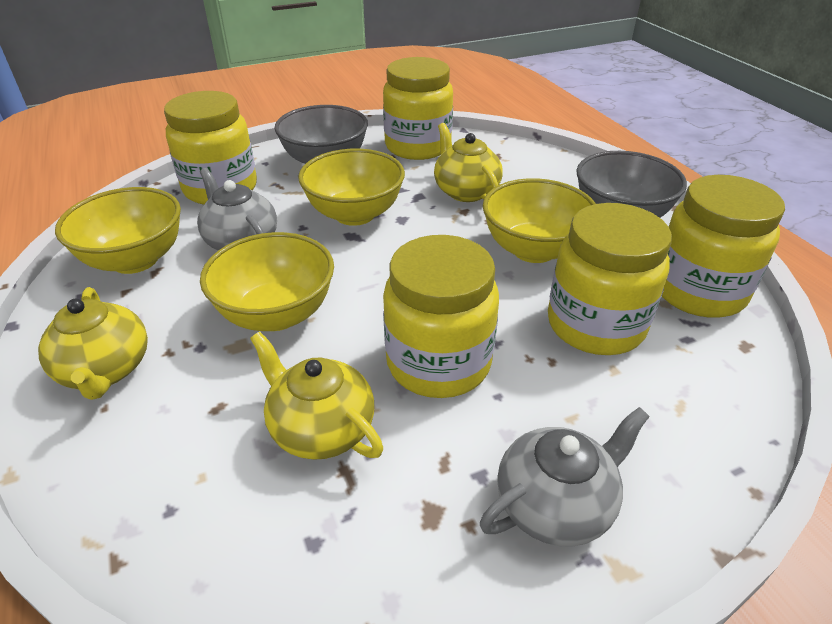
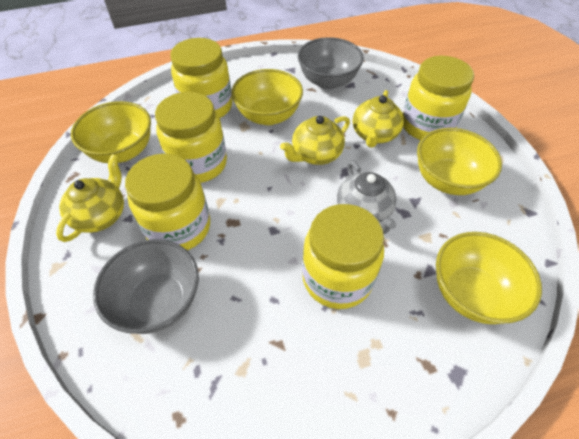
grey teapot: 2 -> 1

